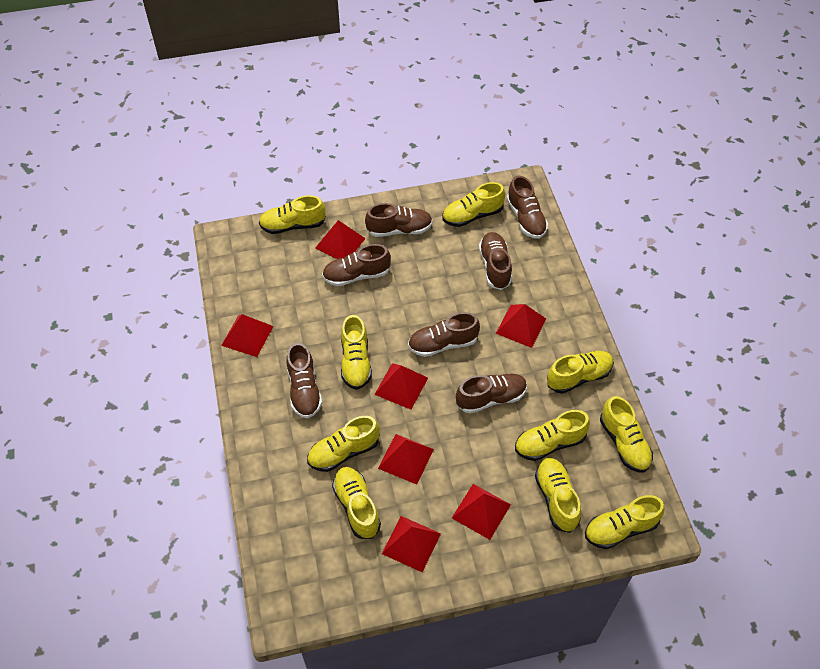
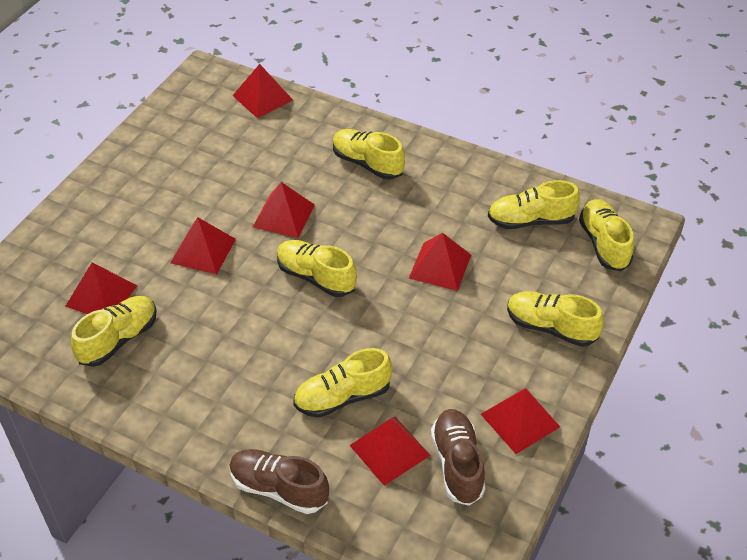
brown shoe: 7 -> 2
yellow shoe: 10 -> 7

